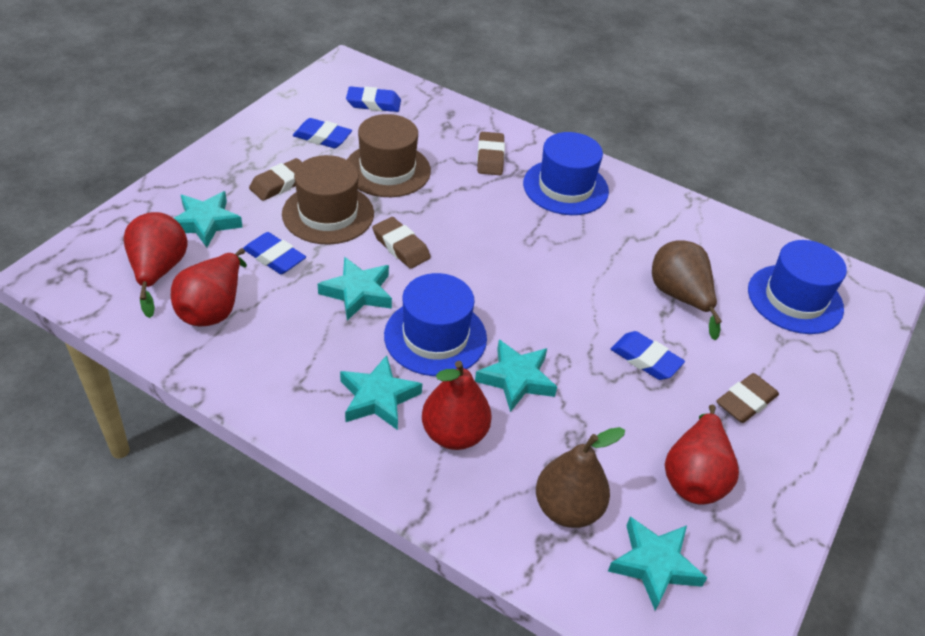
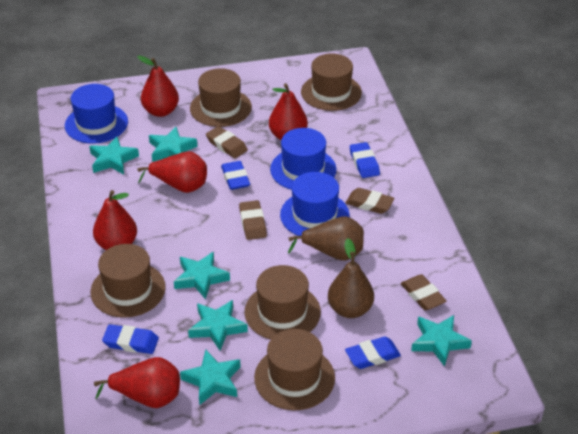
brown hat: 2 -> 5
red pear: 4 -> 5
turquoise star: 5 -> 6

